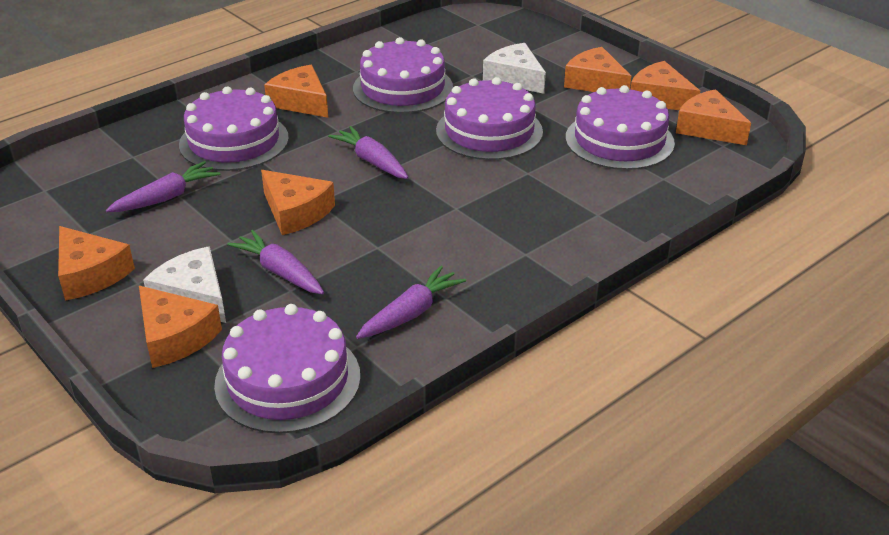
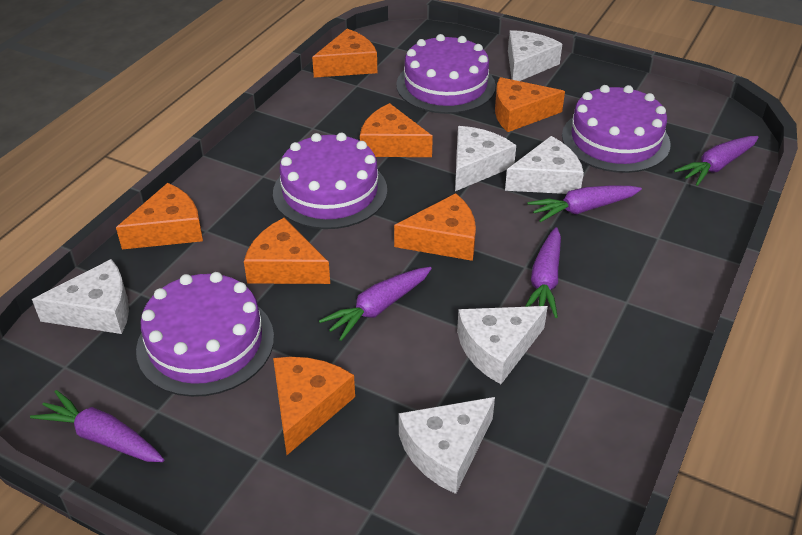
purple cake: 5 -> 4
purple carrot: 4 -> 5
white cheese: 2 -> 6

